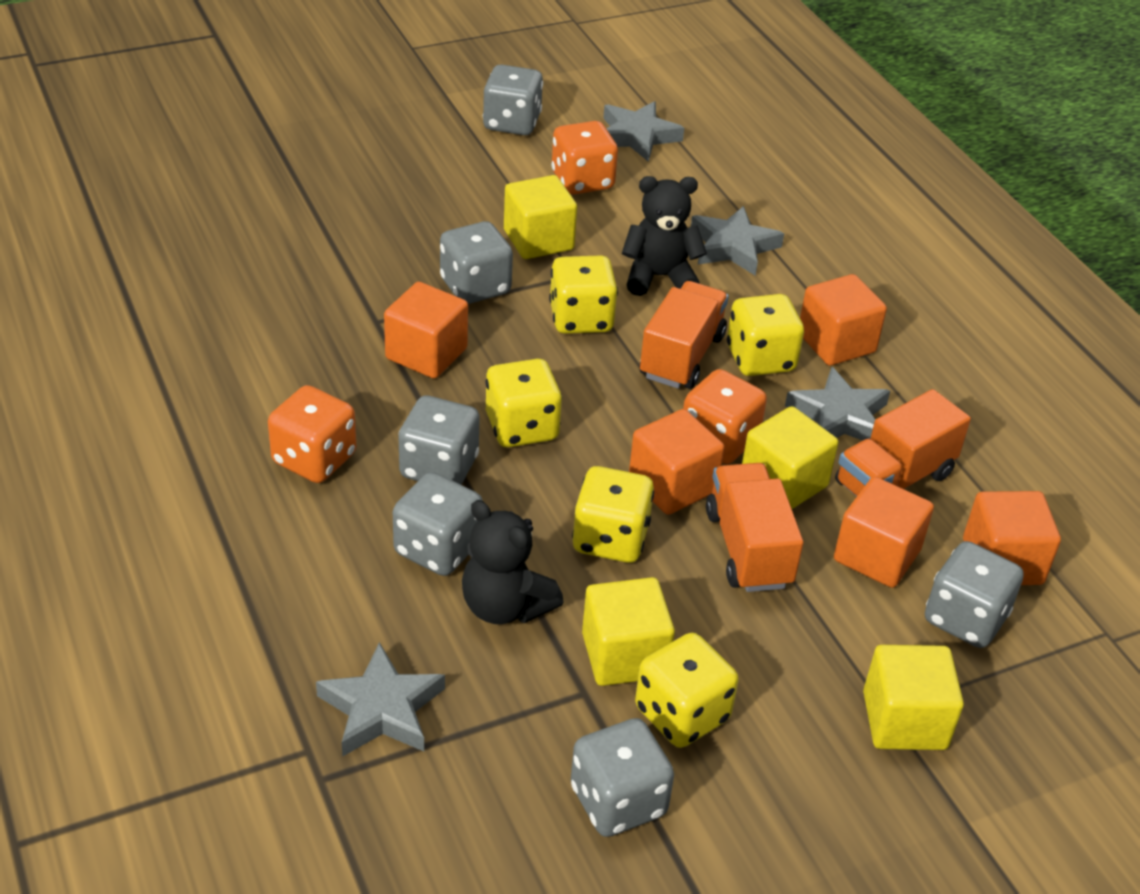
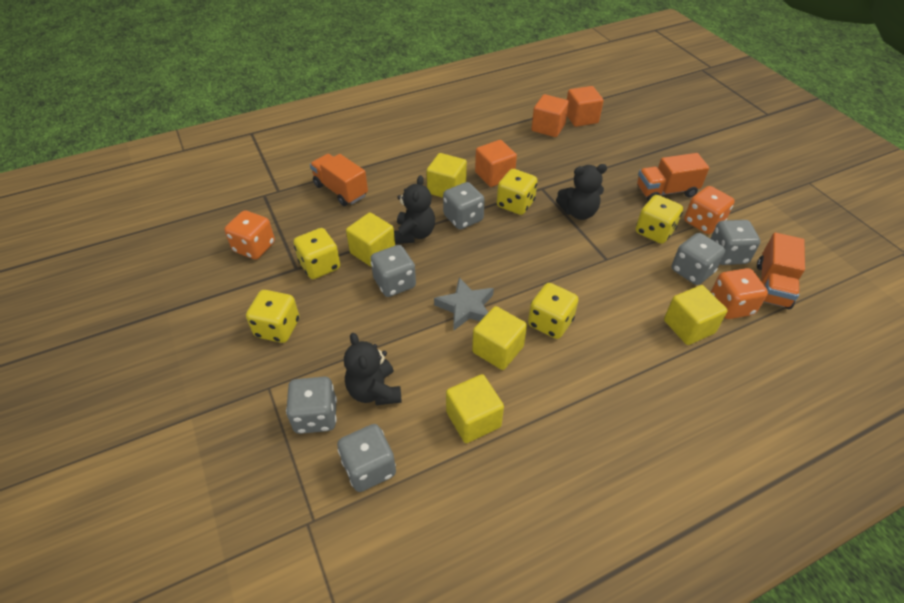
black teddy bear: 2 -> 3
grey star: 4 -> 1
orange cube: 5 -> 3
yellow cube: 4 -> 5

